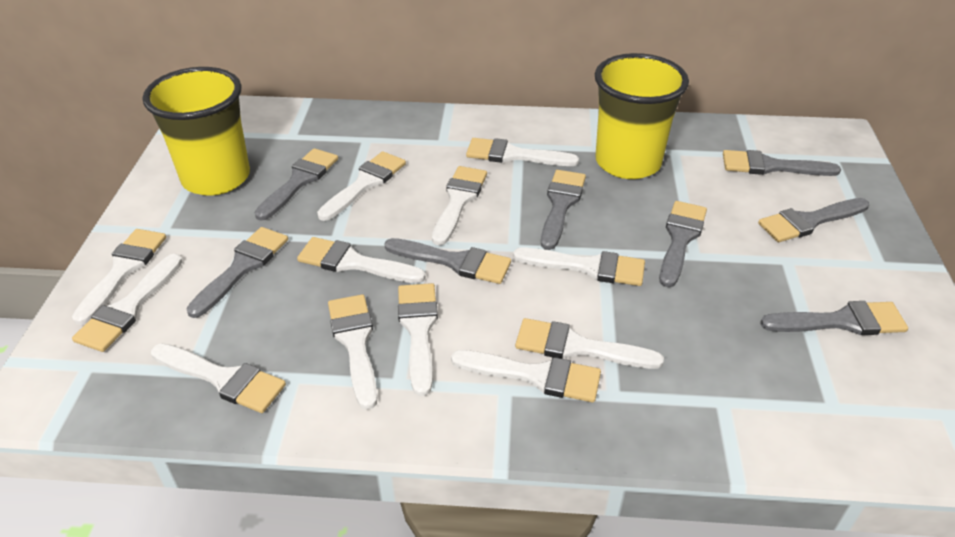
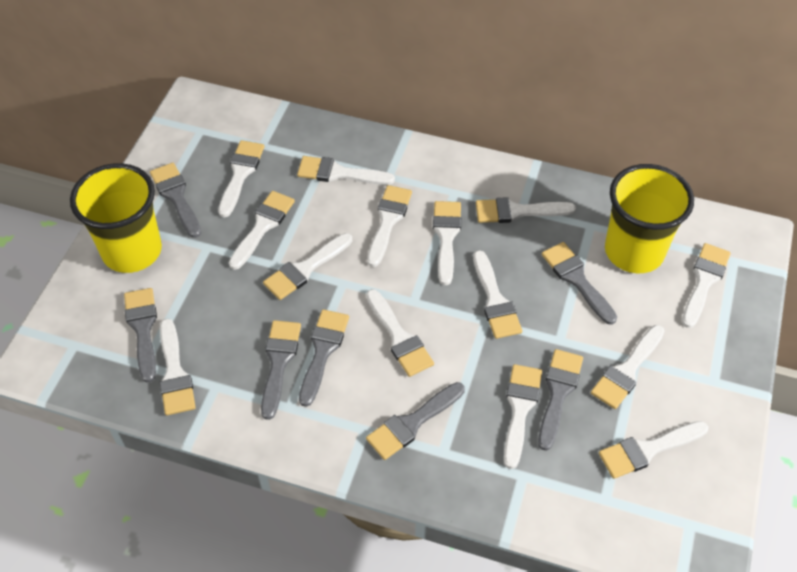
grey brush: 8 -> 7
white brush: 12 -> 14

